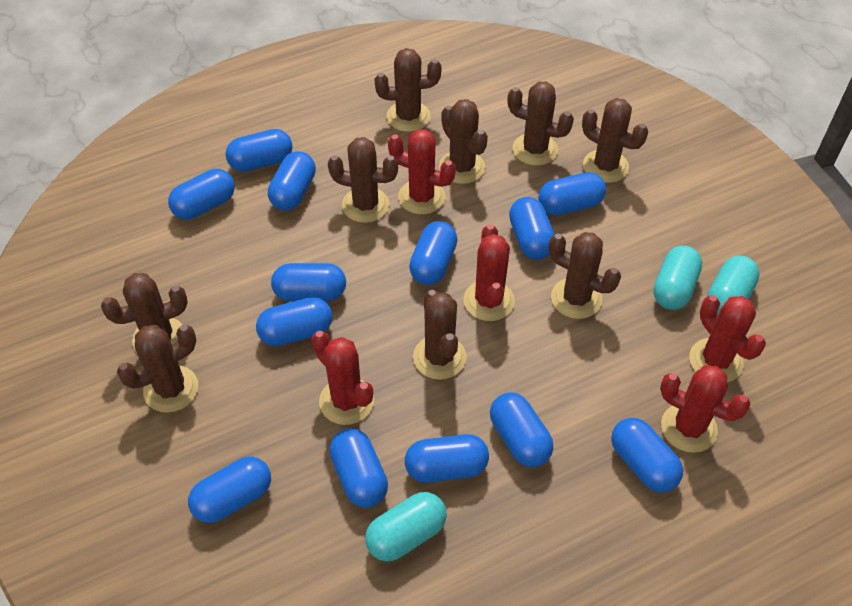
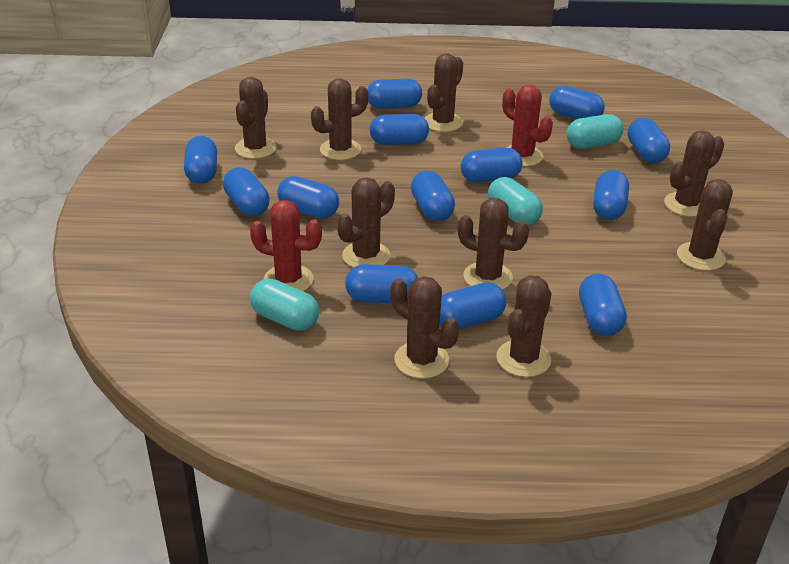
red cactus: 5 -> 2

